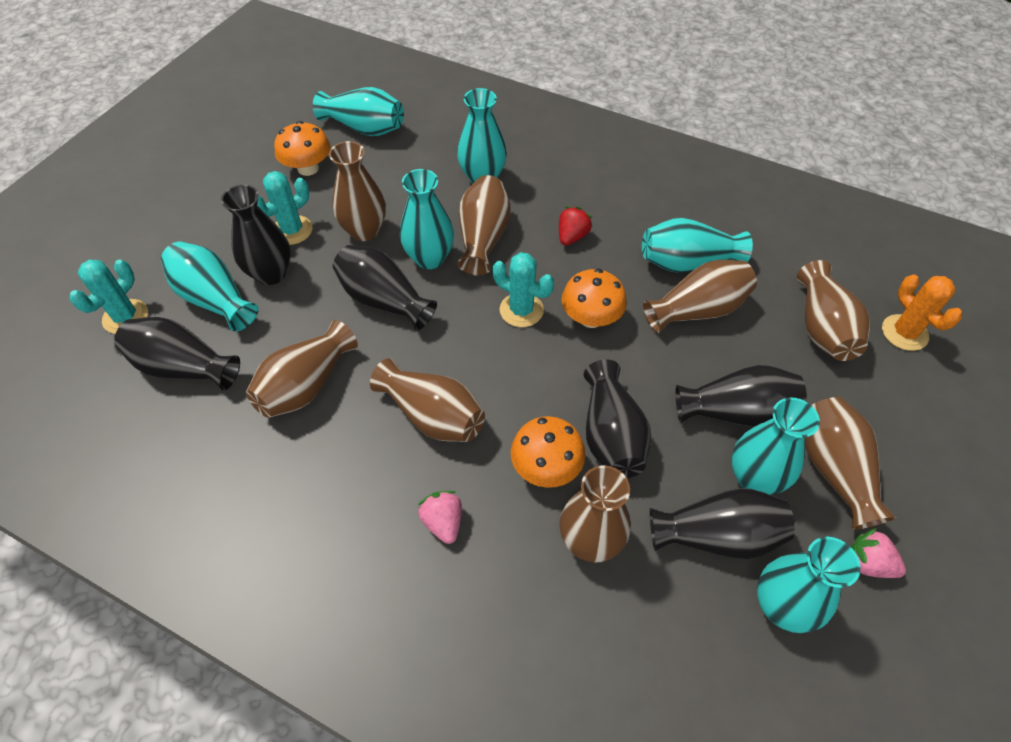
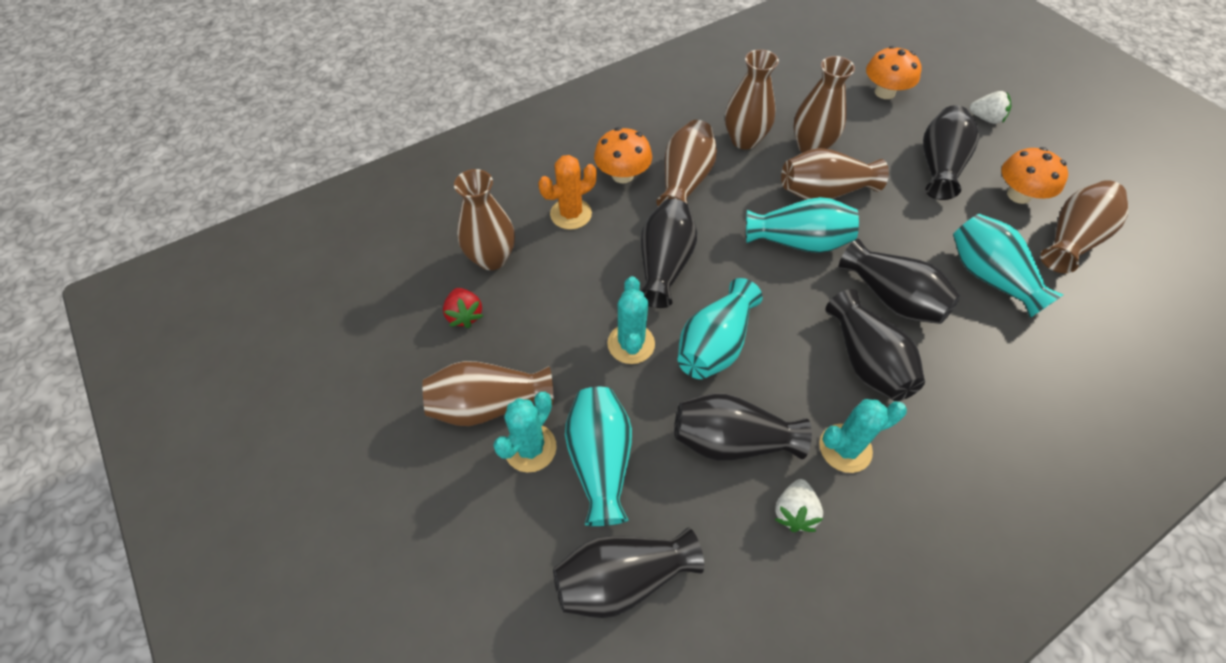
brown vase: 8 -> 7
pink strawberry: 2 -> 0
turquoise vase: 7 -> 4
white strawberry: 0 -> 2

